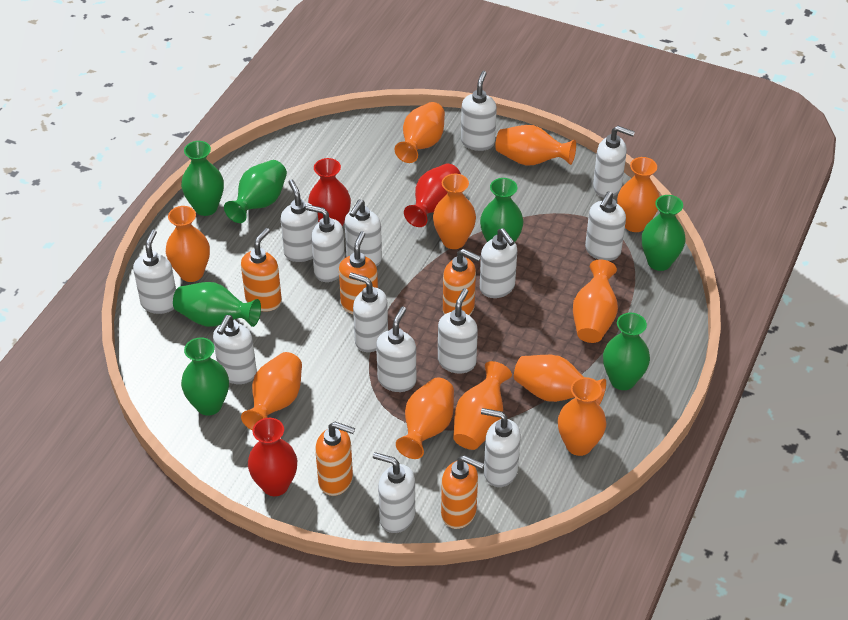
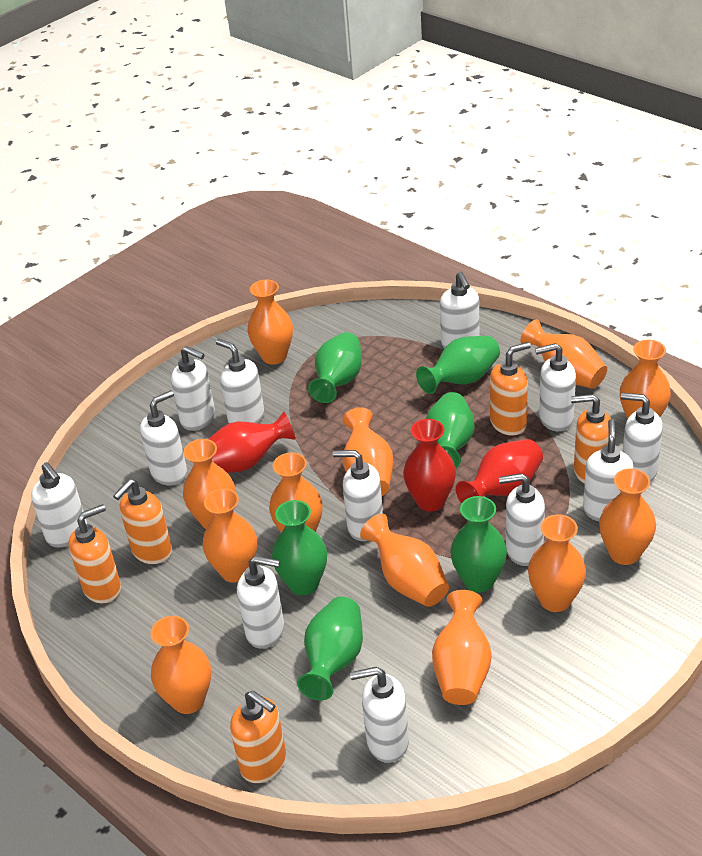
green vase: 7 -> 6
orange vase: 11 -> 12
white soap dispenser: 14 -> 12

